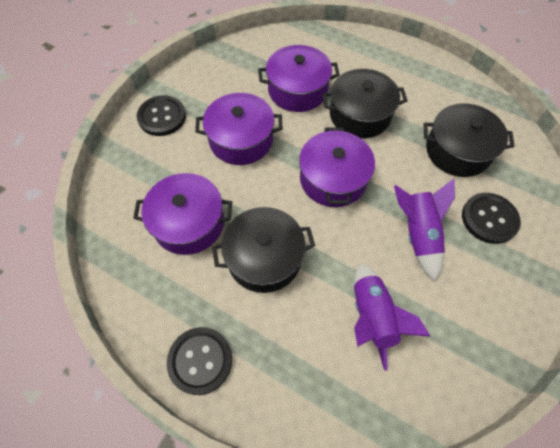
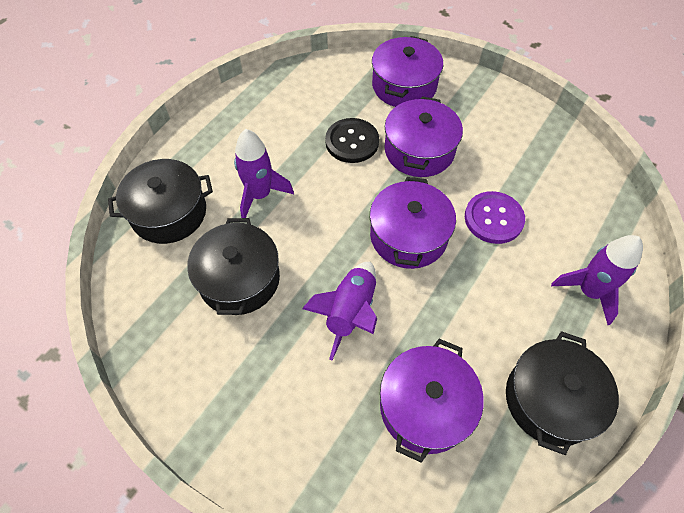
black button: 3 -> 1
purple button: 0 -> 1
purple rocket: 2 -> 3

